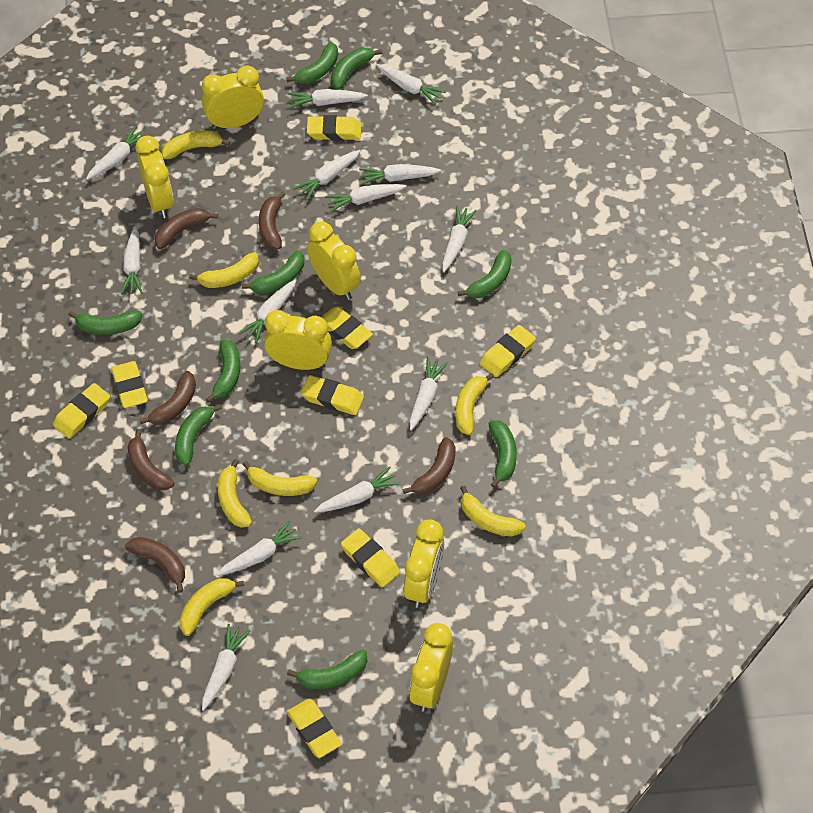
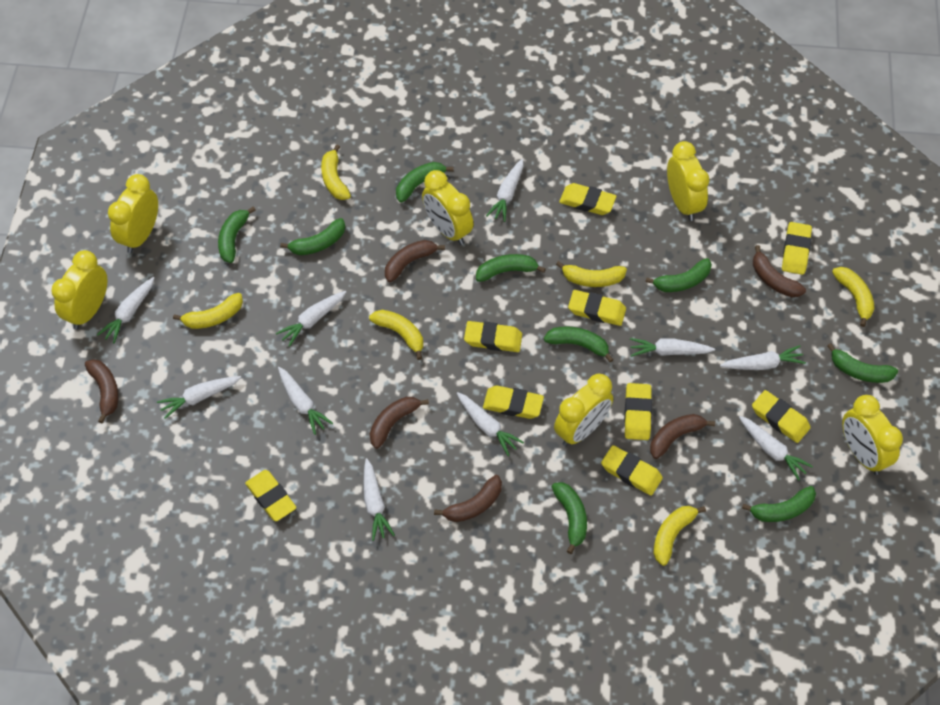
white carrot: 13 -> 10
yellow banana: 7 -> 6
yellow eraser: 8 -> 9

